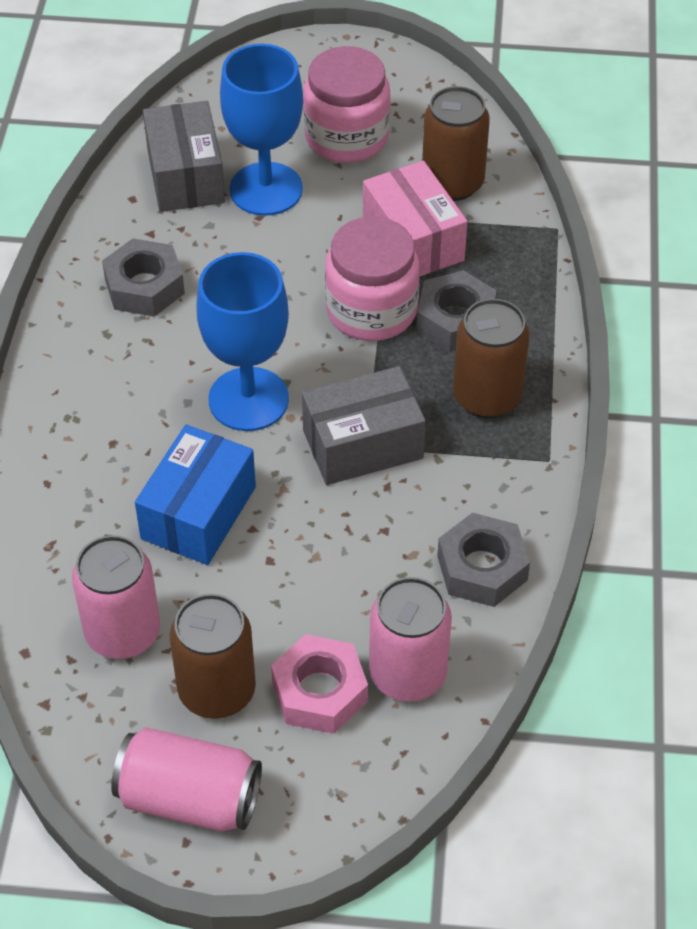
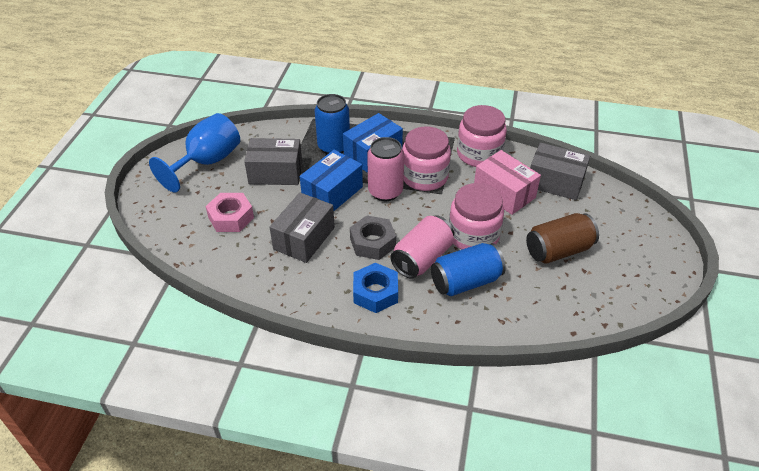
blue box: 1 -> 2
blue can: 0 -> 2
blue goblet: 2 -> 1
blue nut: 0 -> 1
brown can: 3 -> 1
grey box: 2 -> 3
grey nut: 3 -> 1
pink can: 3 -> 2
pink jar: 2 -> 3

